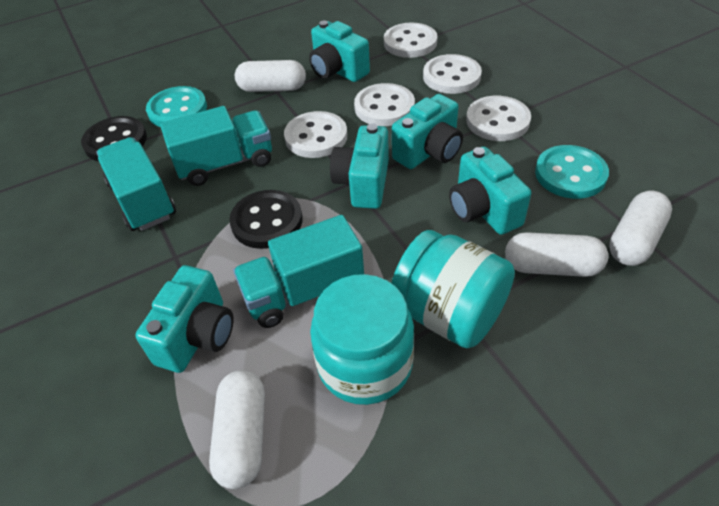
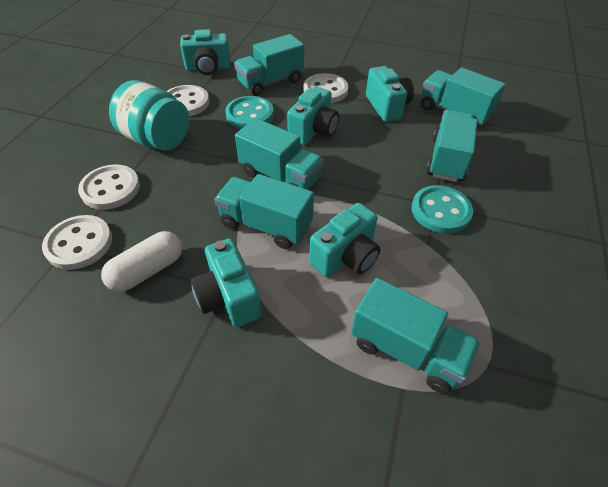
black button: 2 -> 0
turquoise jar: 2 -> 1
turquoise truck: 3 -> 6
white button: 5 -> 4
white capsule: 4 -> 1

